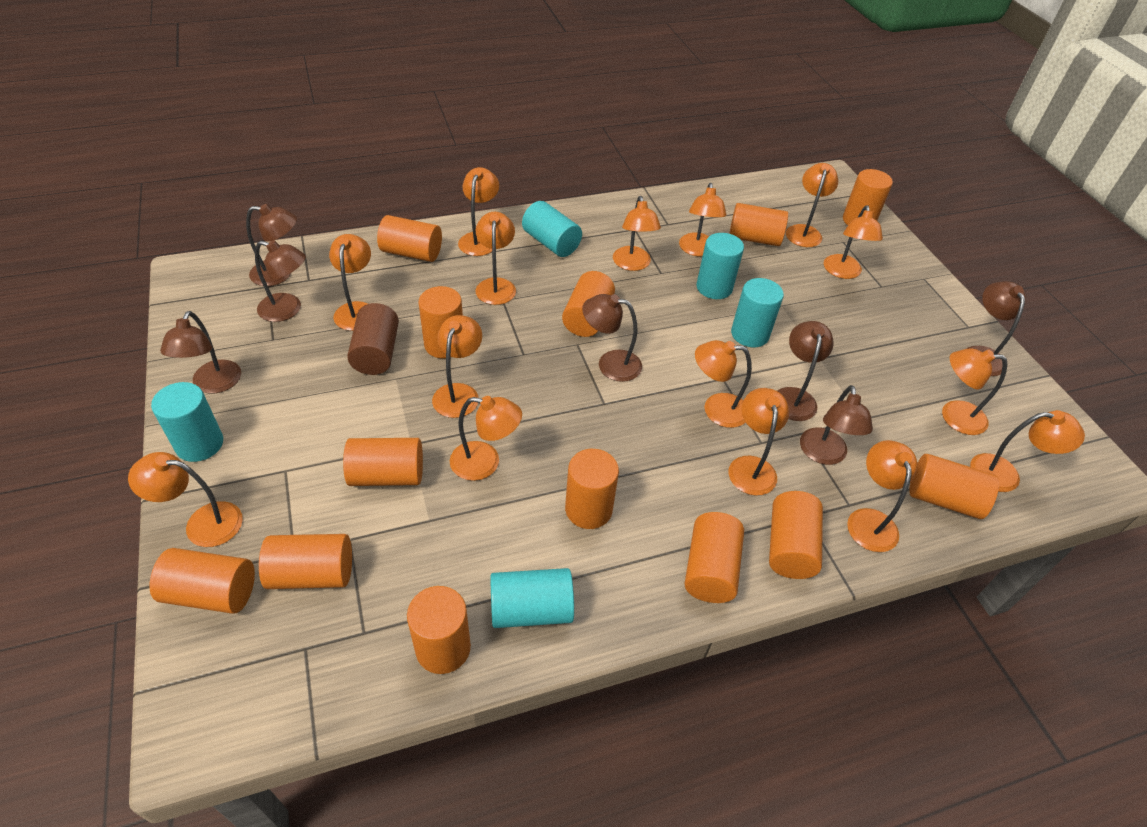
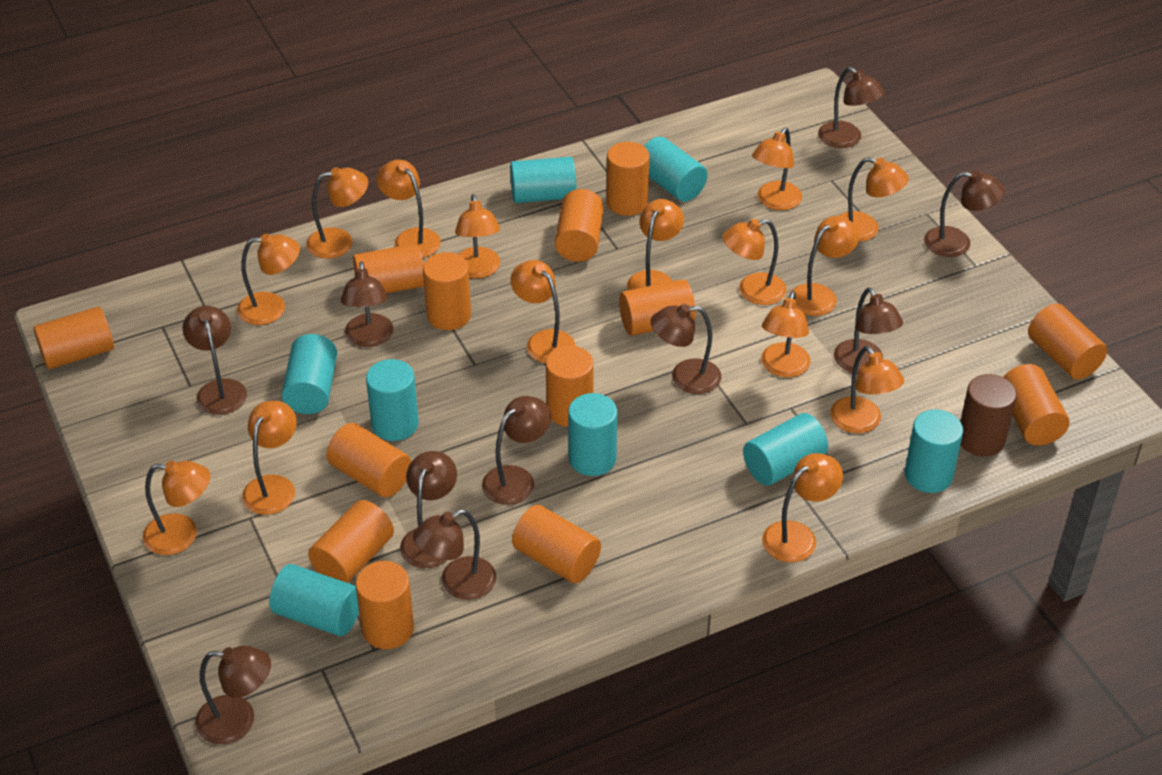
brown lamp: 7 -> 10
turquoise cylinder: 5 -> 8

